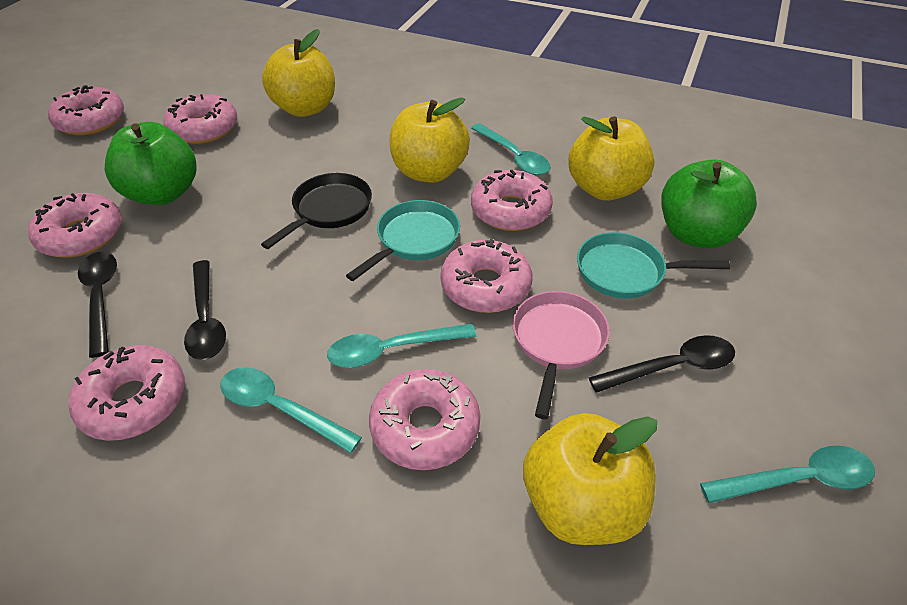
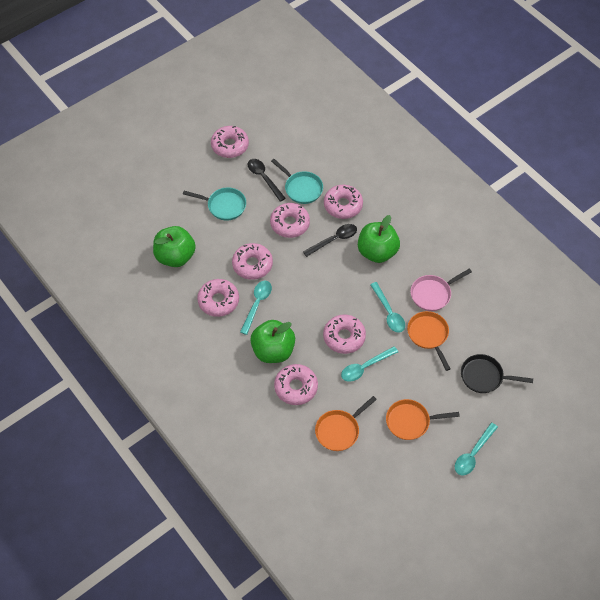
black spoon: 3 -> 2
green apple: 2 -> 3
orange pan: 0 -> 3
yellow apple: 4 -> 0

